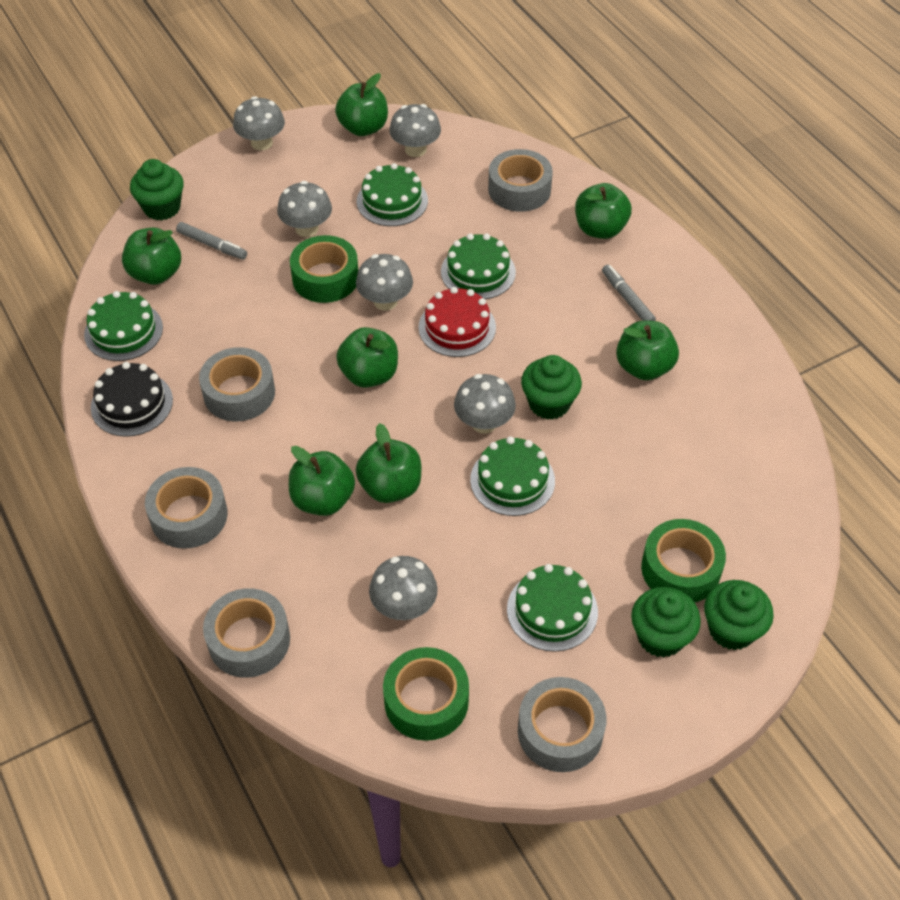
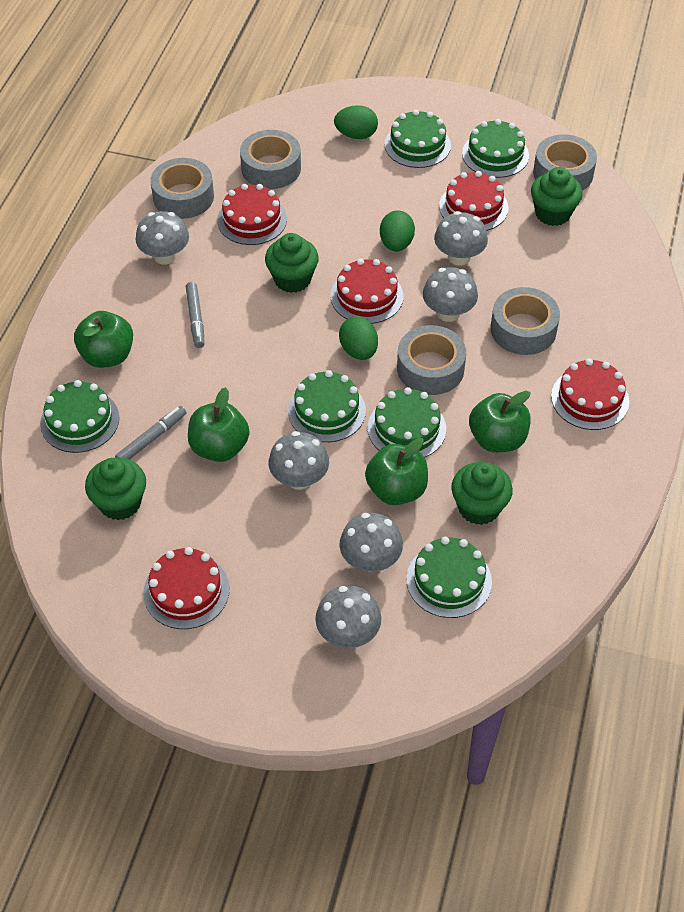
black cake: 1 -> 0
green apple: 7 -> 4
green cake: 5 -> 6
green egg: 0 -> 3
green tape: 3 -> 0
red cake: 1 -> 5

